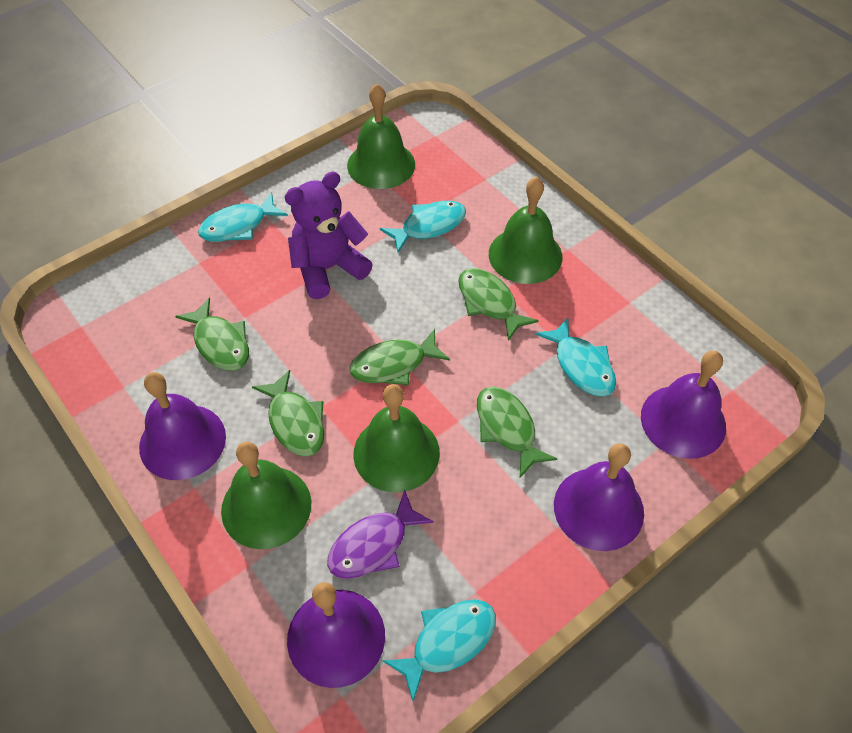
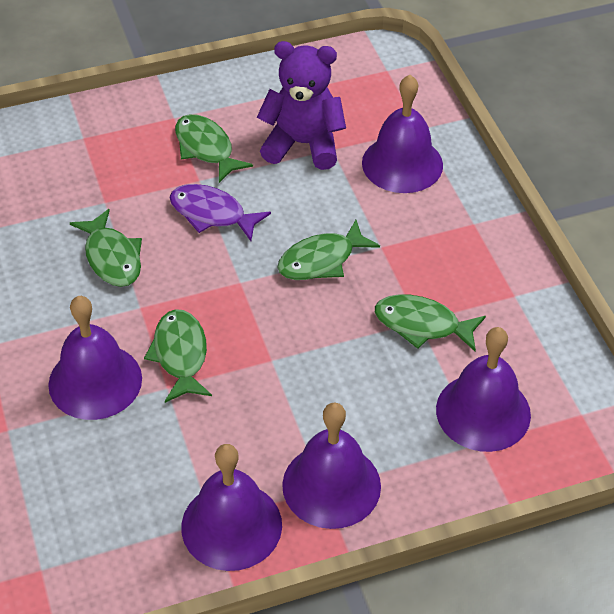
green bell: 4 -> 0
purple bell: 4 -> 5
turquoise fish: 4 -> 0

